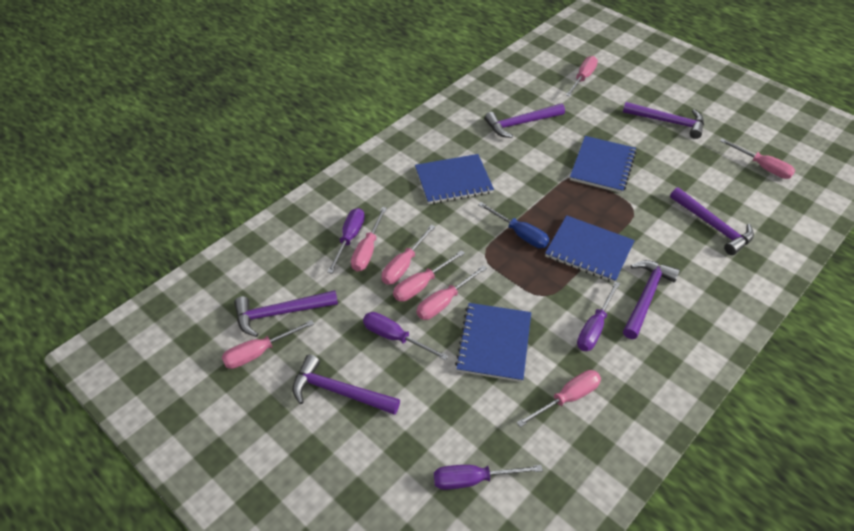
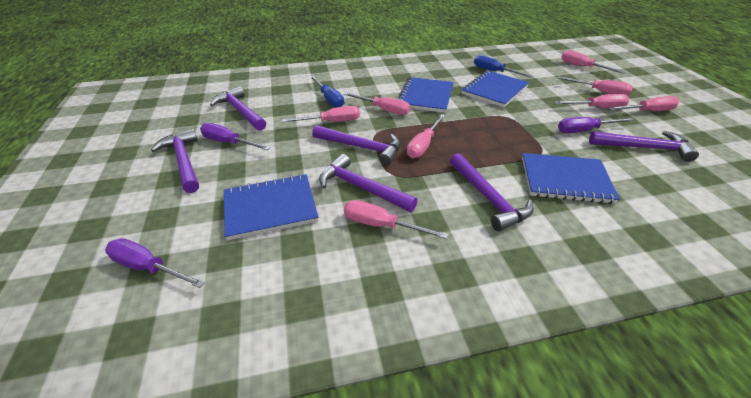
blue screwdriver: 1 -> 2
purple screwdriver: 4 -> 3

